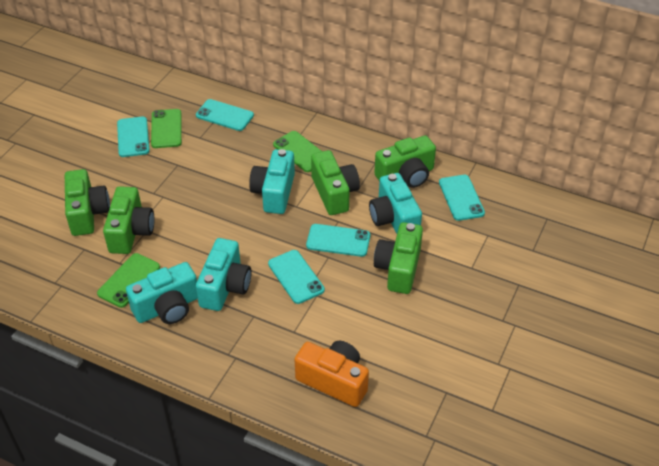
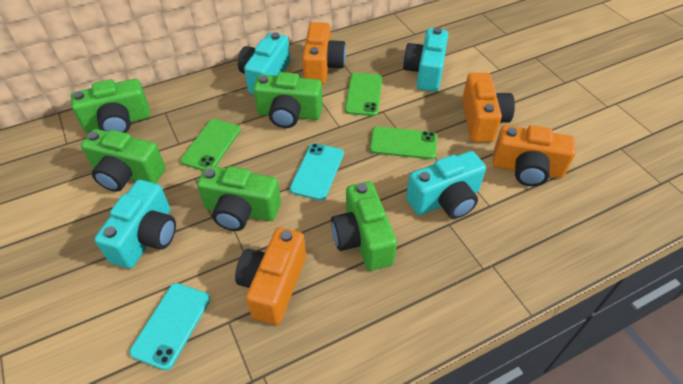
orange camera: 1 -> 4
turquoise phone: 5 -> 2

